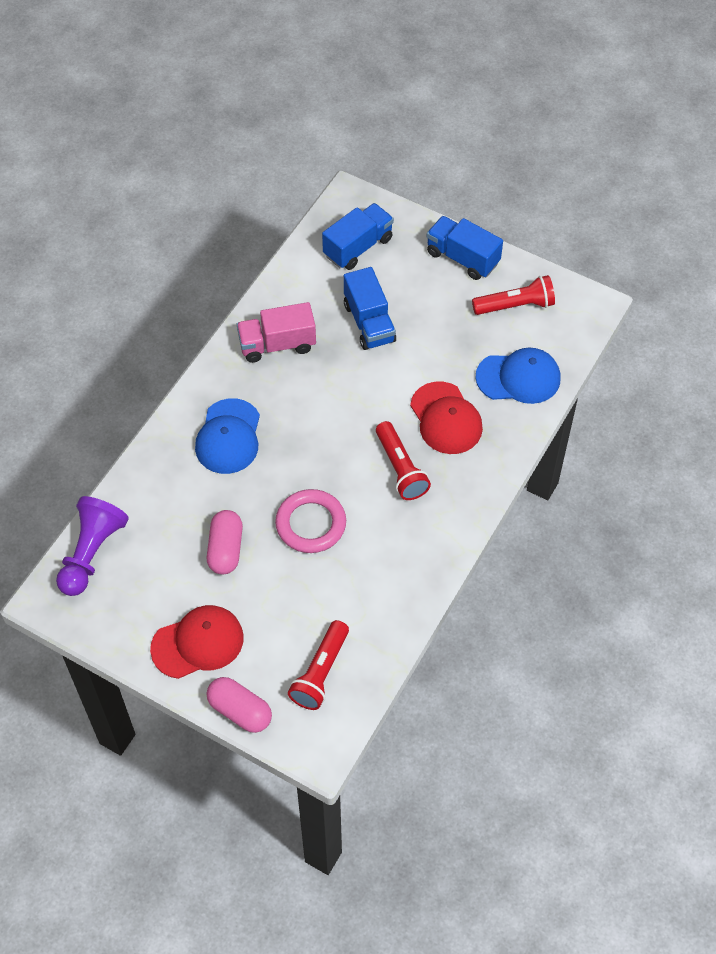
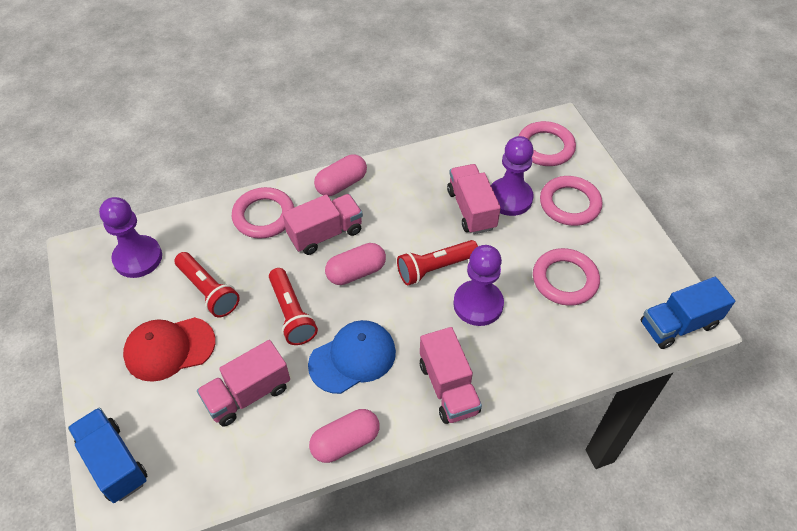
blue cap: 2 -> 1
blue truck: 3 -> 2
pink capsule: 2 -> 3
pink ring: 1 -> 4
pink truck: 1 -> 4
purple pawn: 1 -> 3
red cap: 2 -> 1

